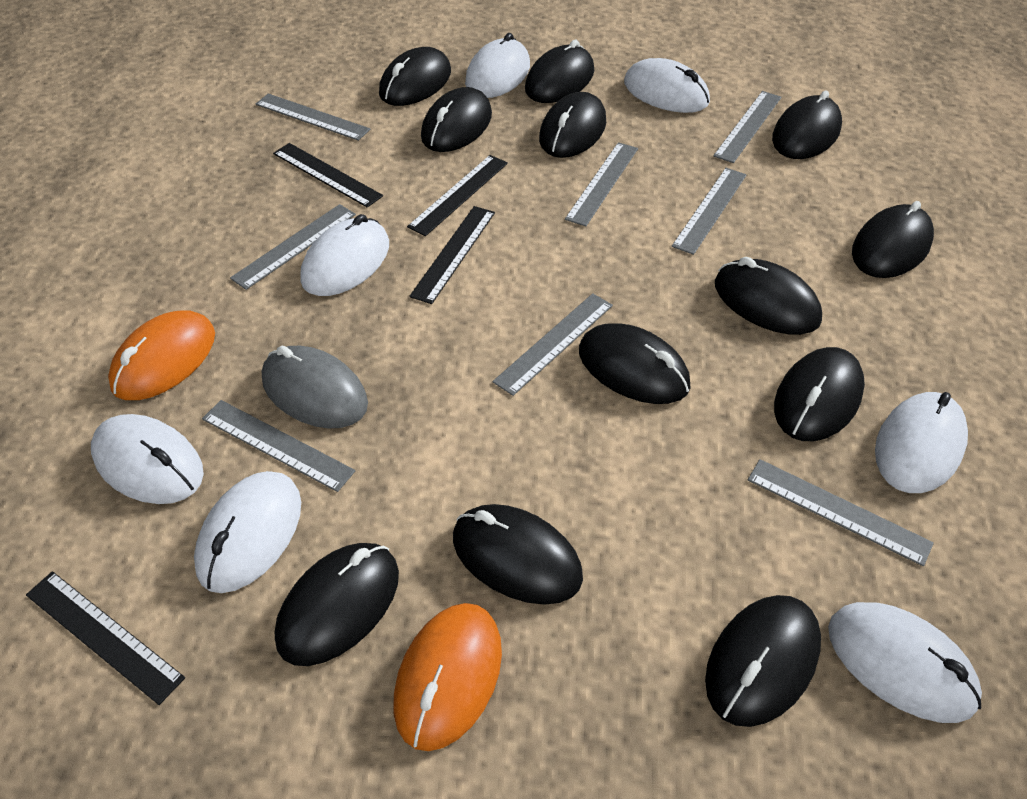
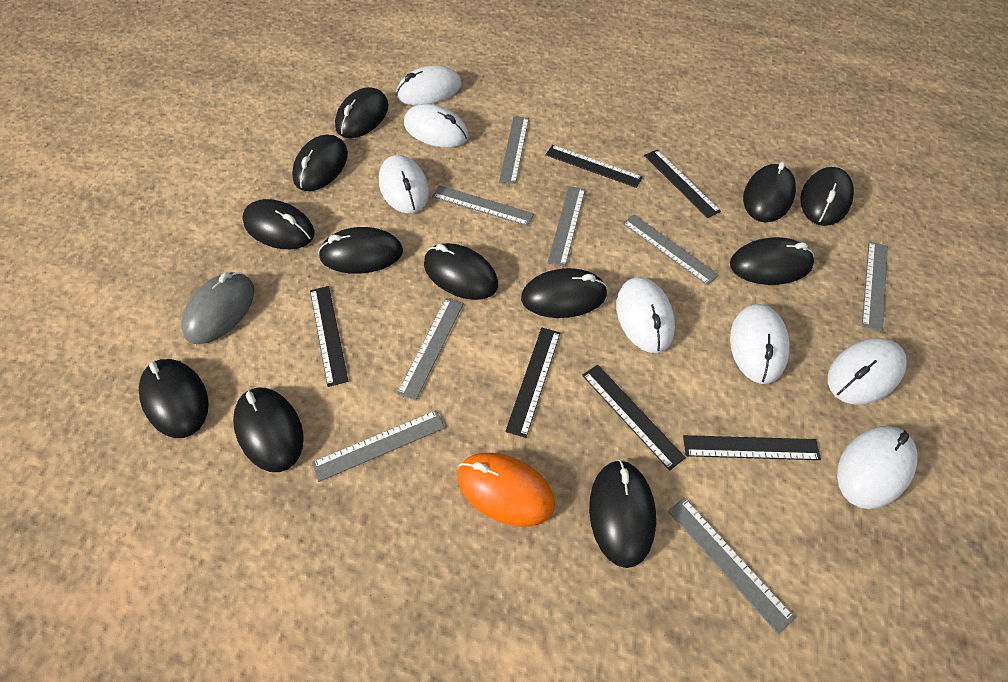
black ruler: 4 -> 6
orange mouse: 2 -> 1

